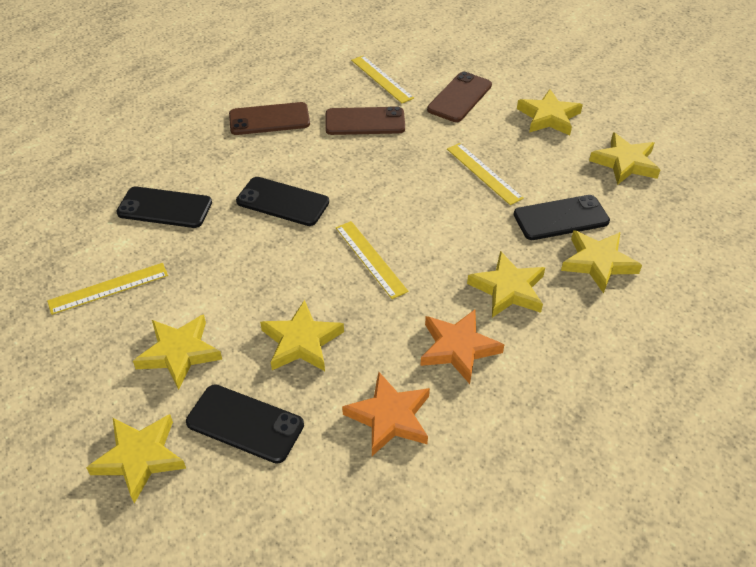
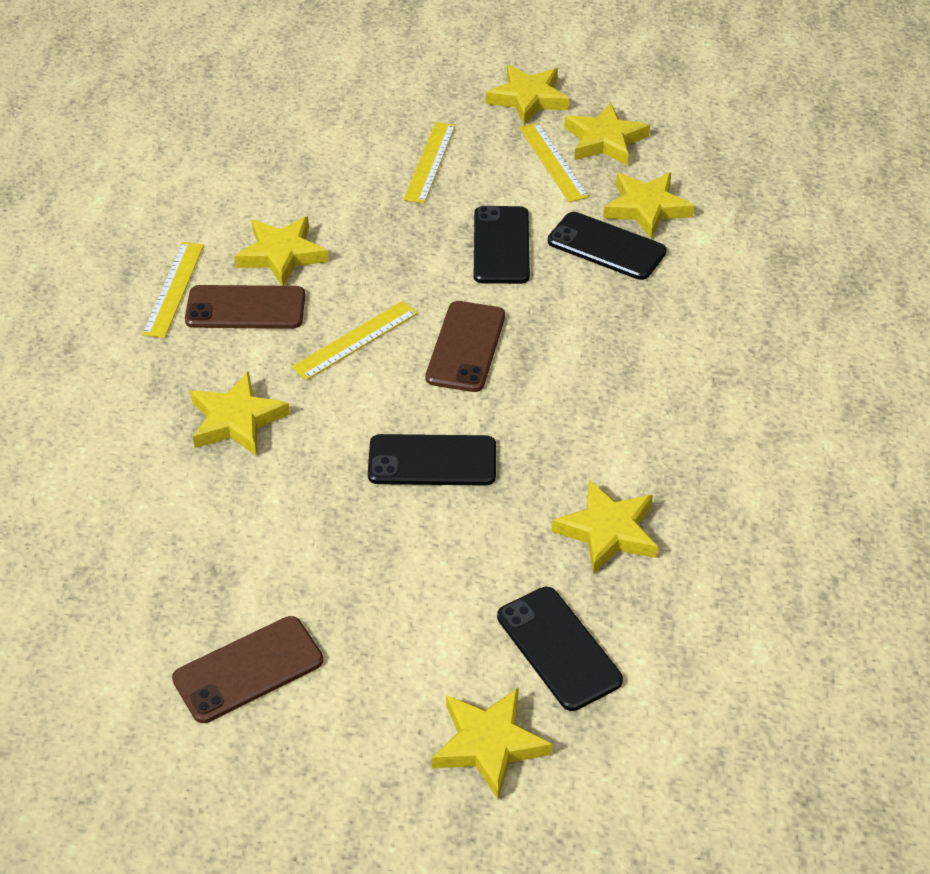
orange star: 2 -> 0

